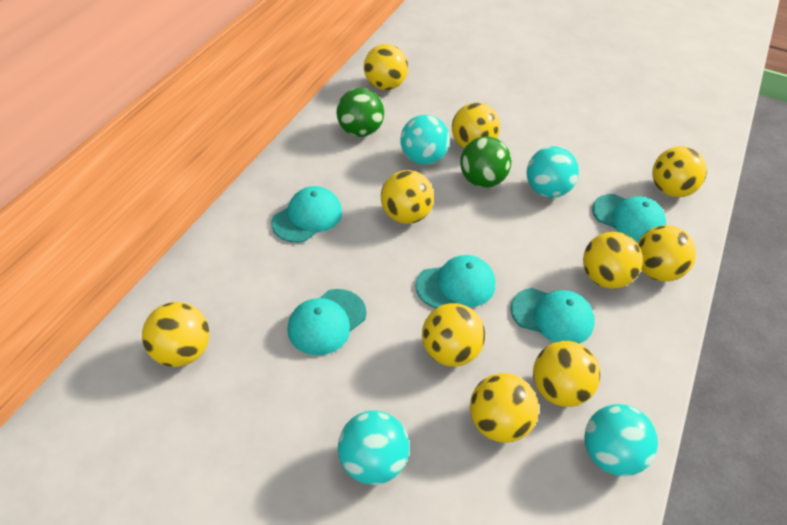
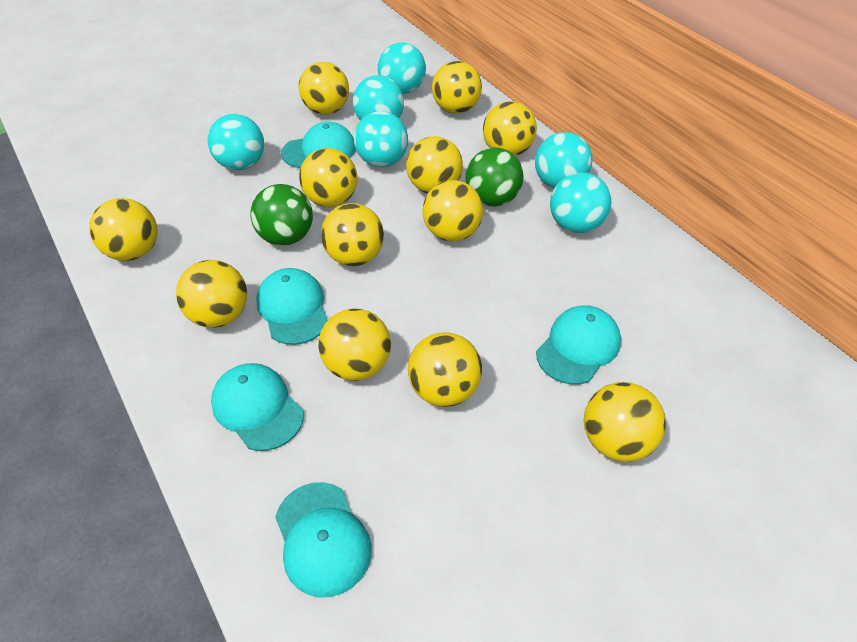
turquoise ball: 4 -> 6
yellow ball: 10 -> 12

